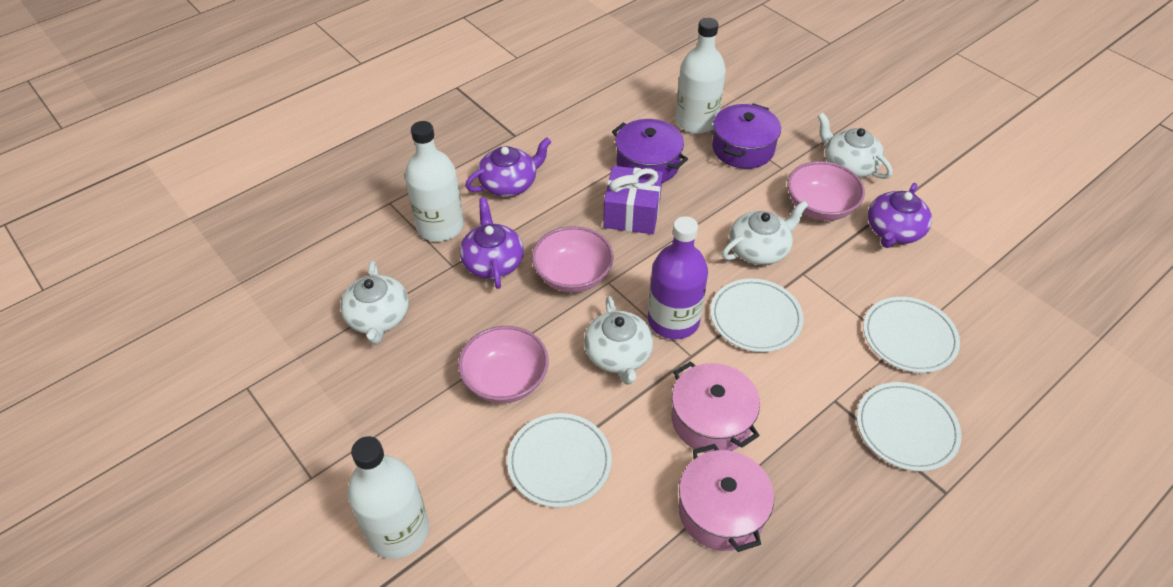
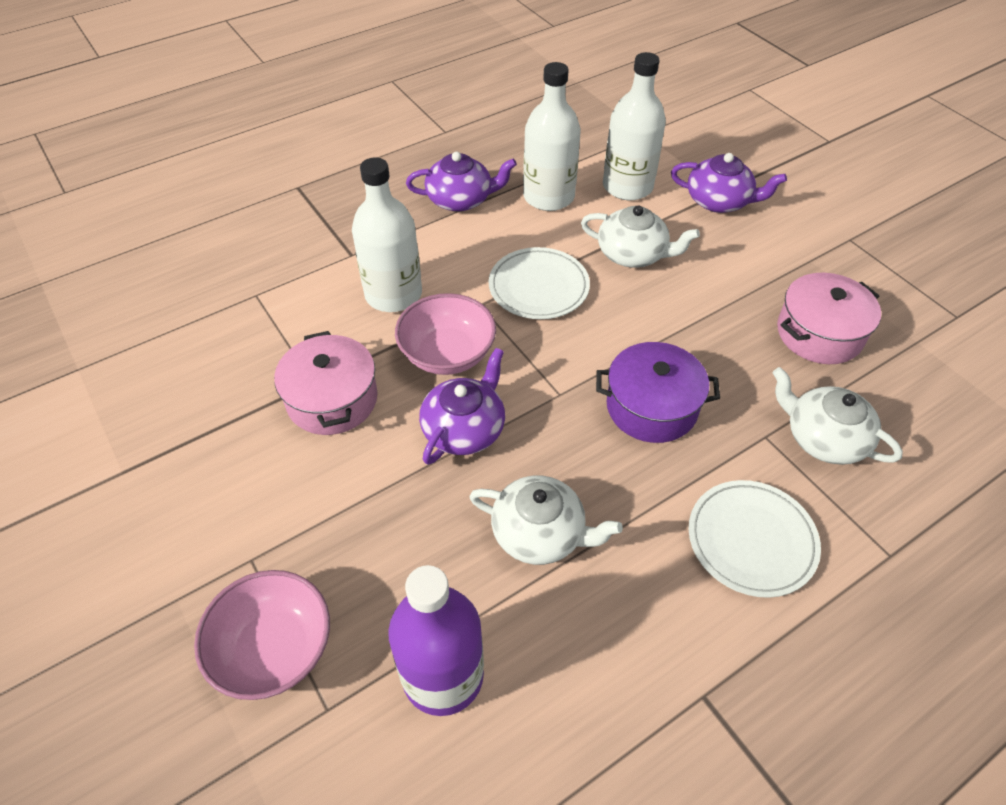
pink bowl: 3 -> 2
purple gift: 1 -> 0
purple pot: 2 -> 1
white plate: 4 -> 2
white teapot: 4 -> 3

